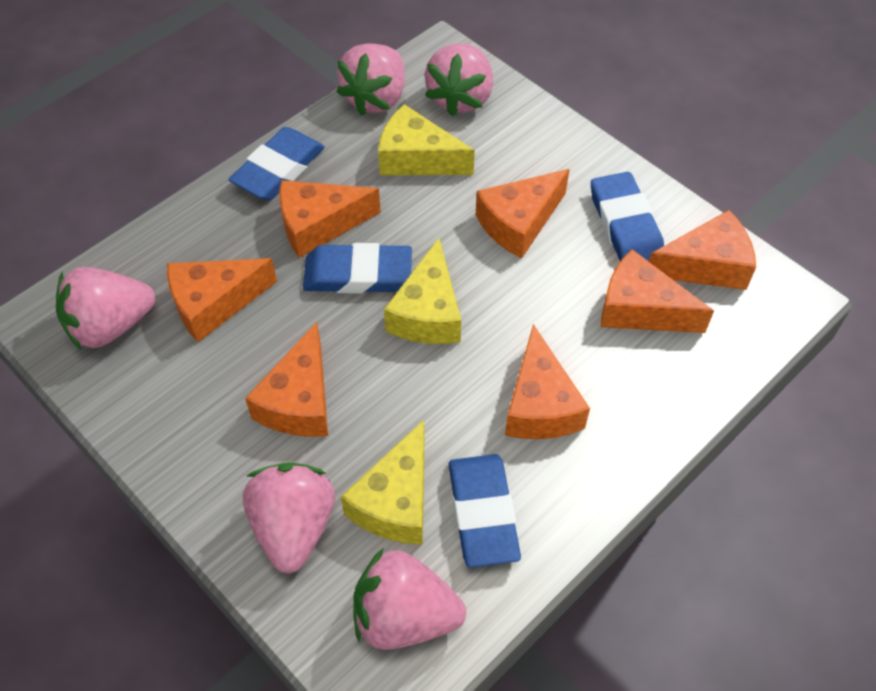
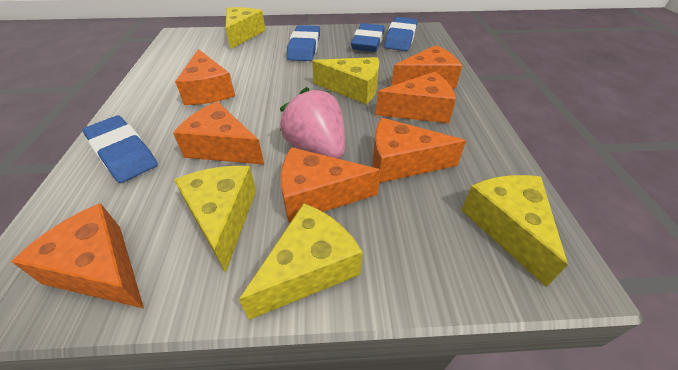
pink strawberry: 5 -> 1
yellow cheese: 3 -> 5

